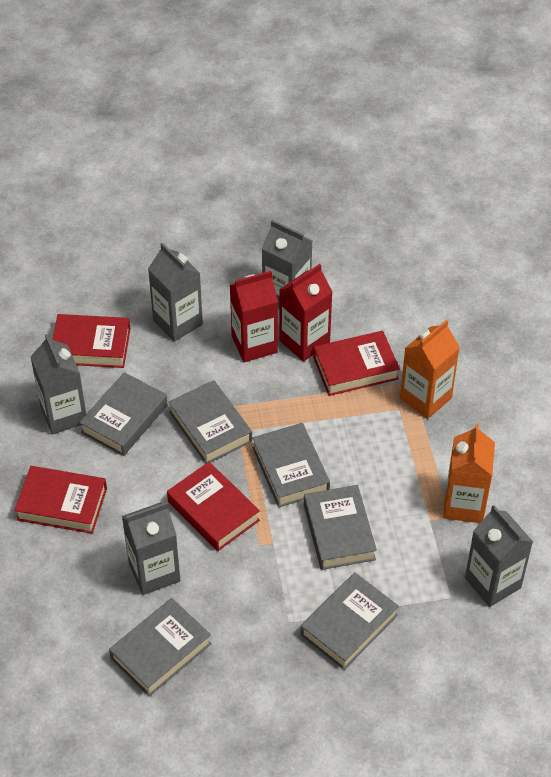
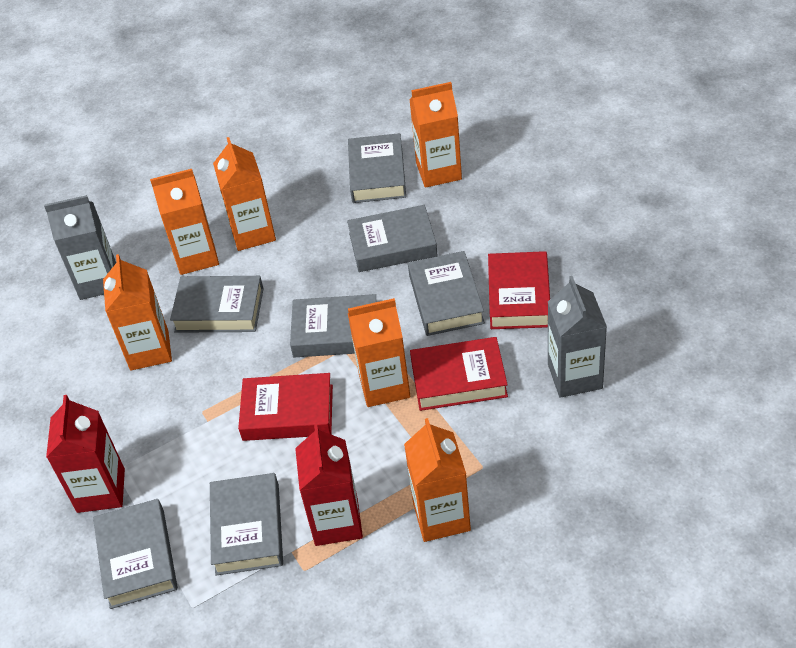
grey book: 6 -> 7
grey carton: 5 -> 2
orange carton: 2 -> 6
red book: 4 -> 3

